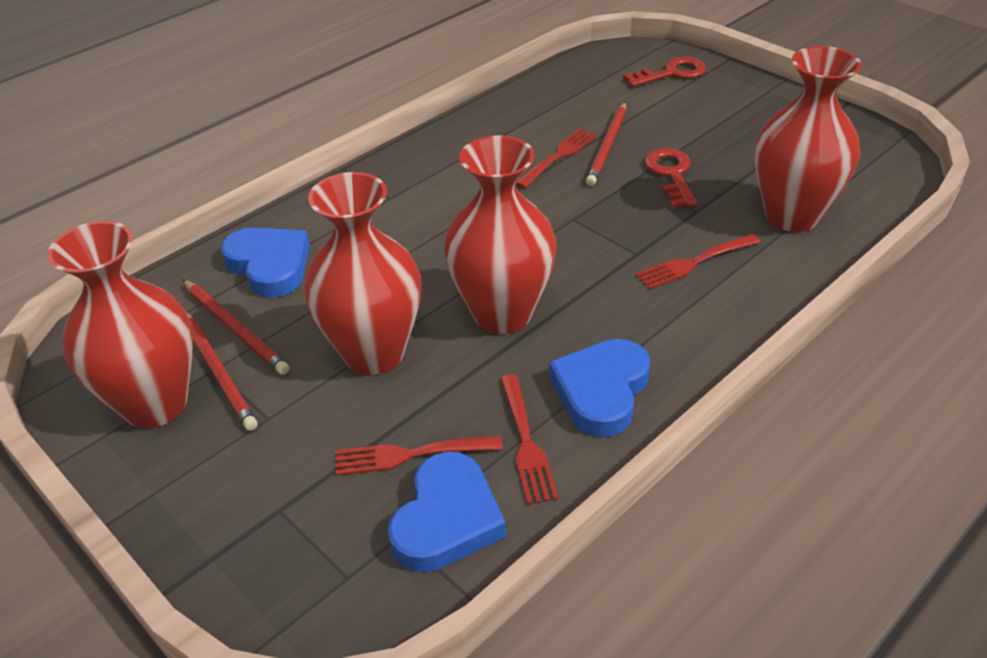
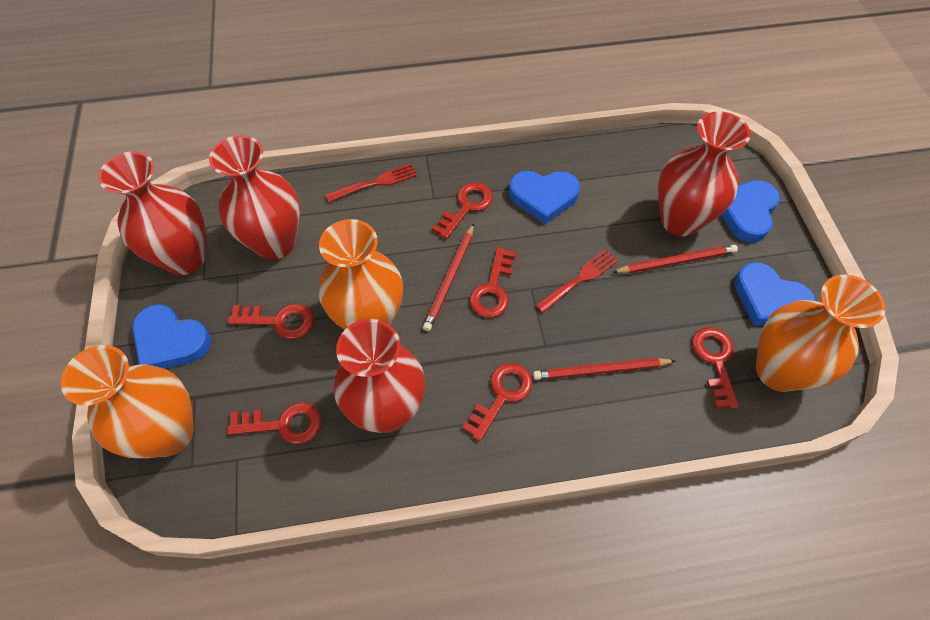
blue heart: 3 -> 4
orange vase: 0 -> 3
red fork: 4 -> 2
red key: 2 -> 6

